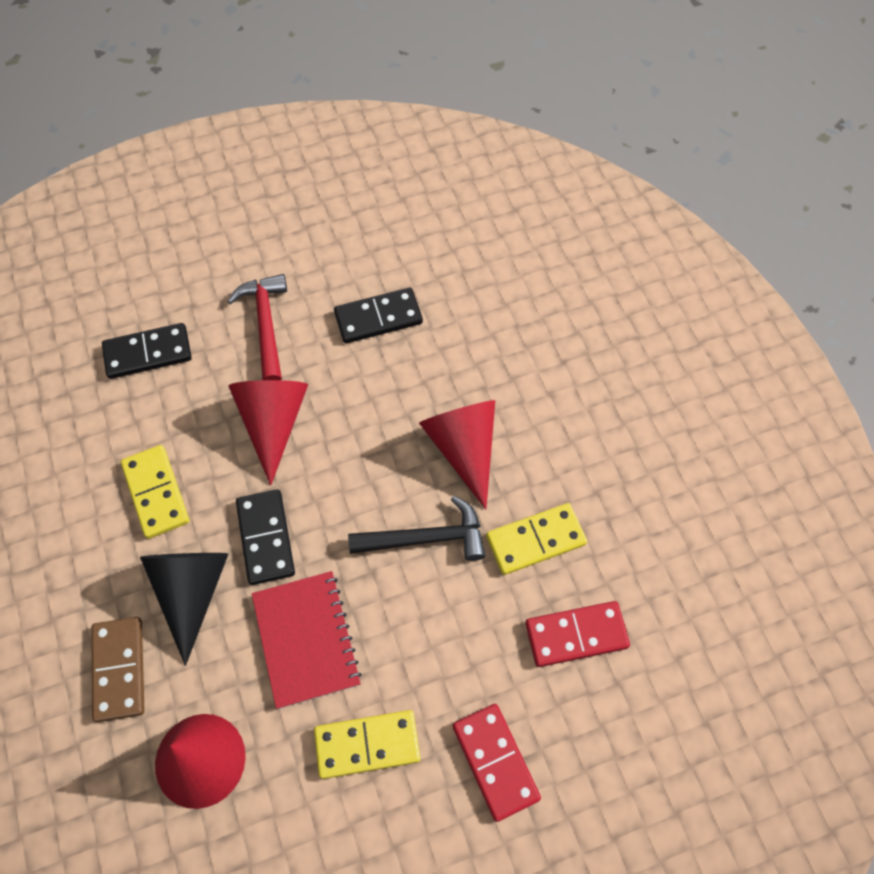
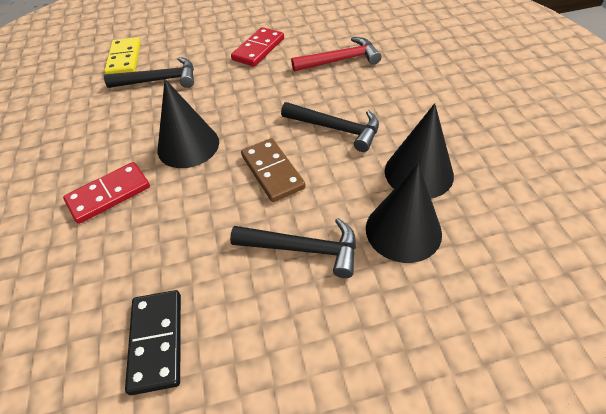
black cone: 1 -> 3
black domino: 3 -> 1
black hammer: 1 -> 3
red cone: 3 -> 0
red notebook: 1 -> 0
yellow domino: 3 -> 1

